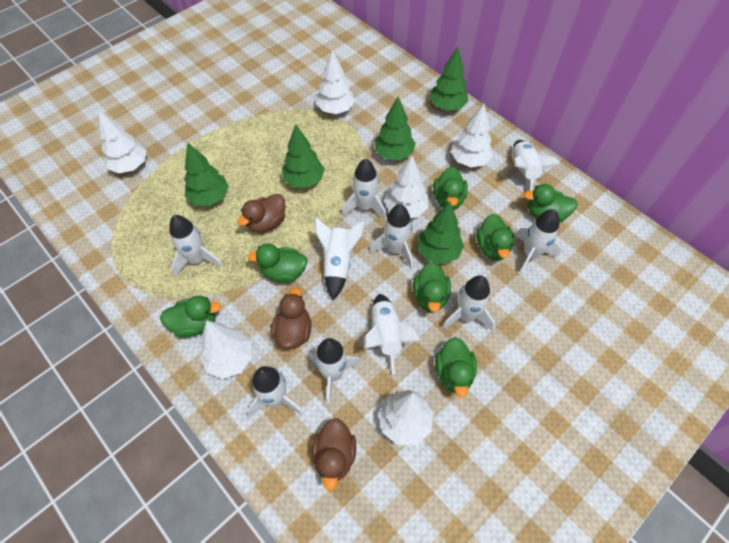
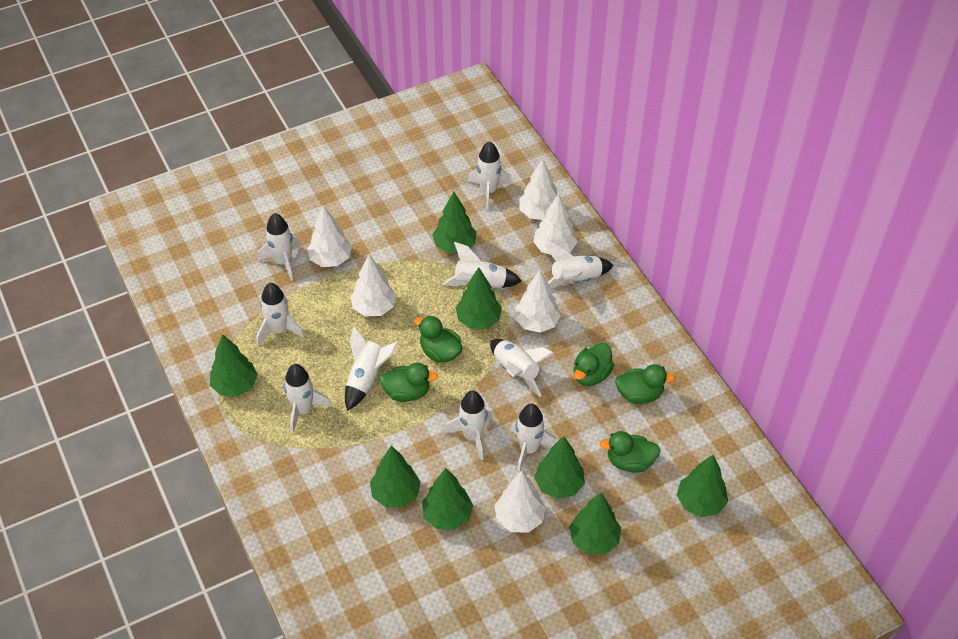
brown duck: 3 -> 0
green duck: 7 -> 5
green tree: 5 -> 8

